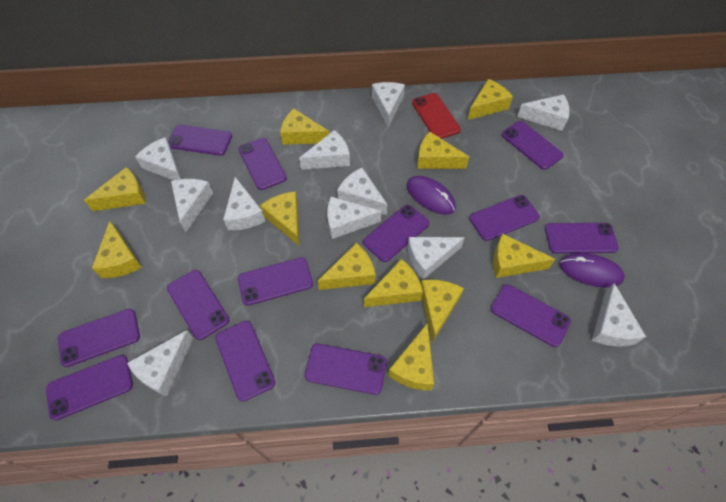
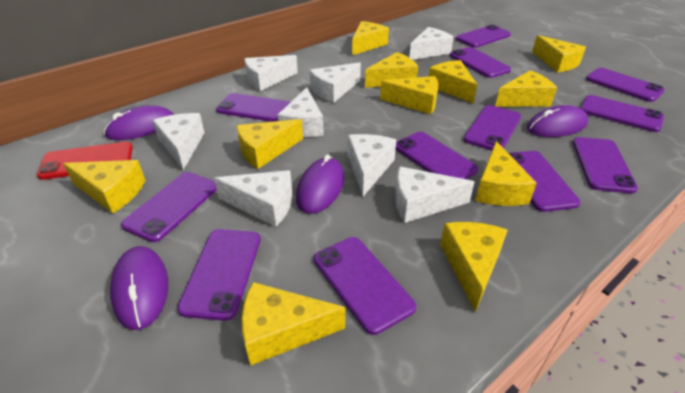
purple mouse: 2 -> 4
purple phone: 13 -> 12
white cheese: 11 -> 8

